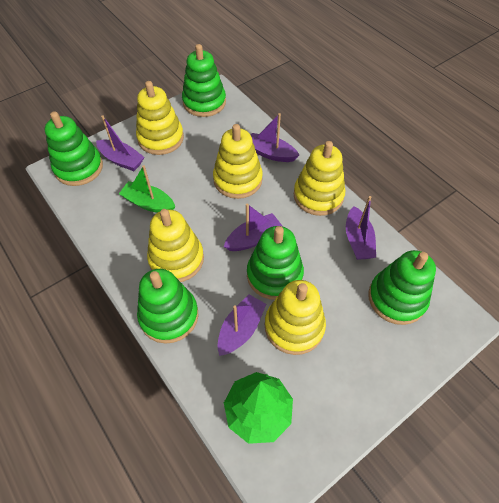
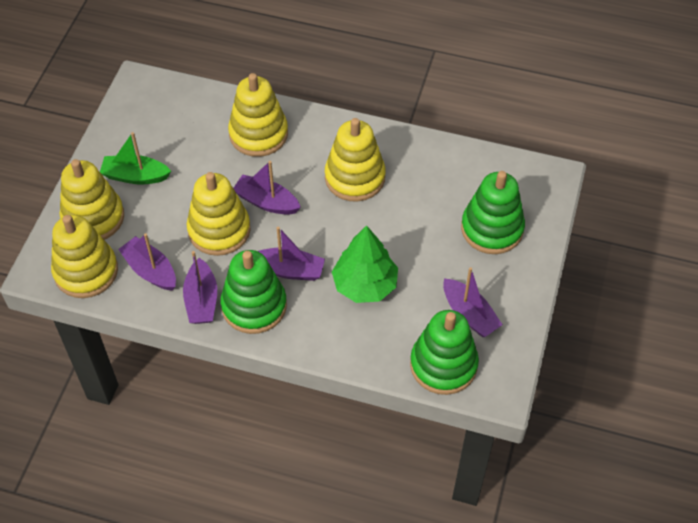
green stacking toy: 5 -> 3

